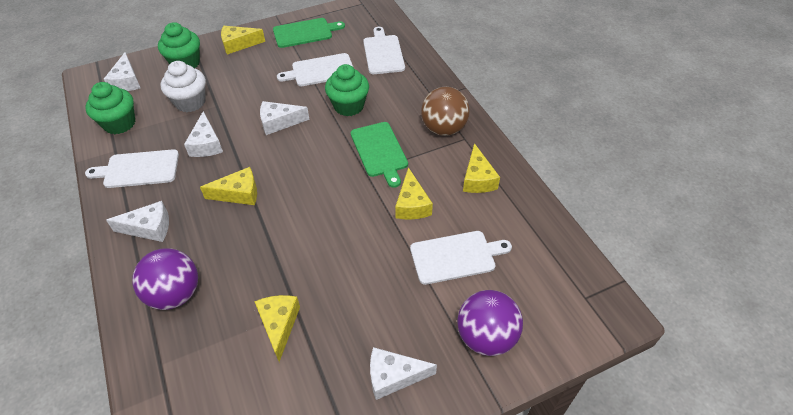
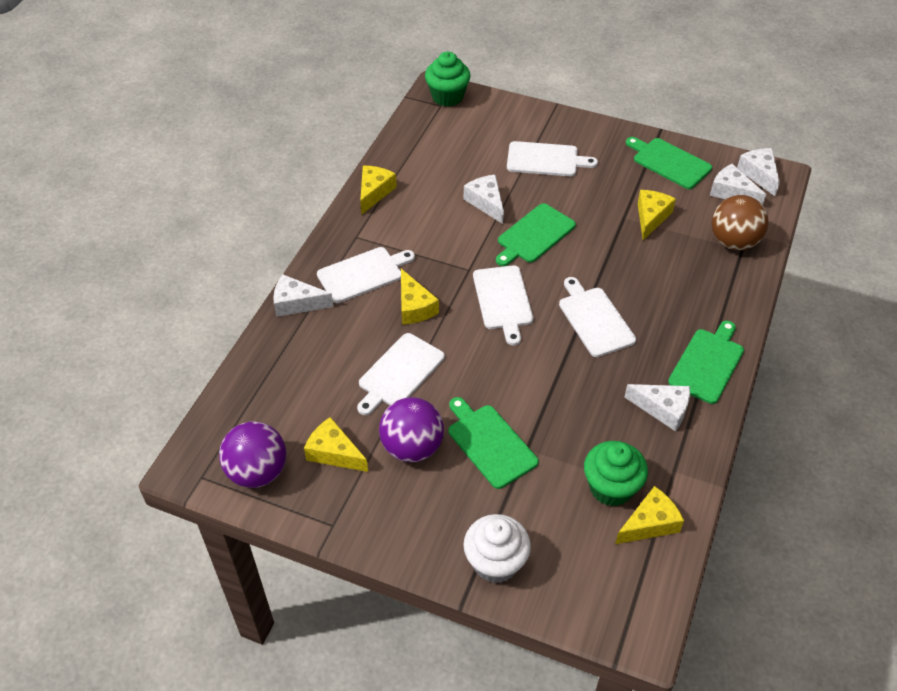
green cupcake: 3 -> 2
green cutting board: 2 -> 4
white cutting board: 4 -> 5

